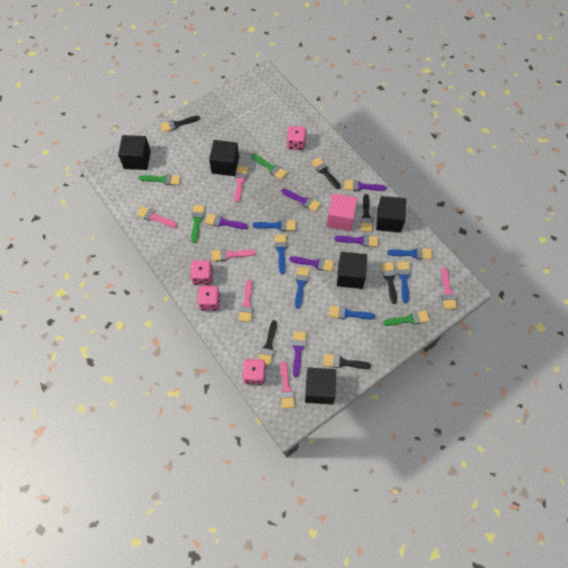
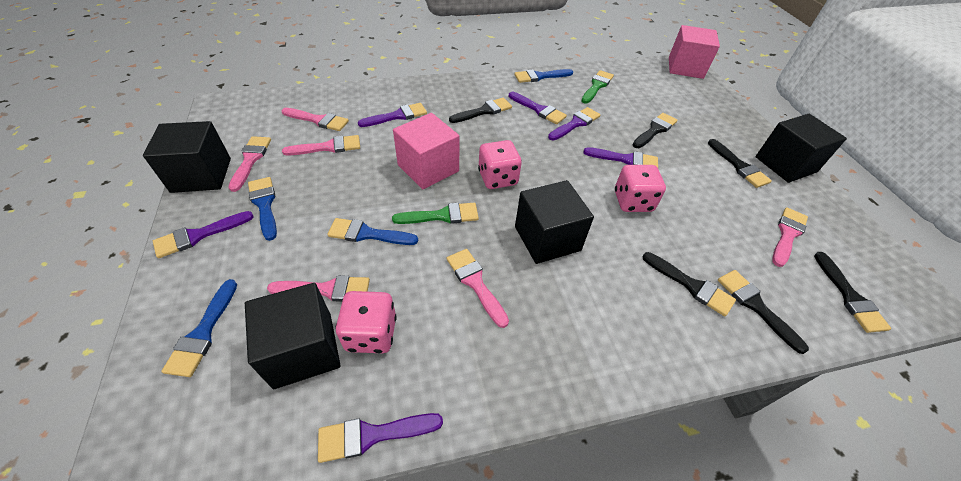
black cube: 5 -> 4
blue brush: 6 -> 4
green brush: 4 -> 2
pink cube: 1 -> 2
pink dice: 4 -> 3

